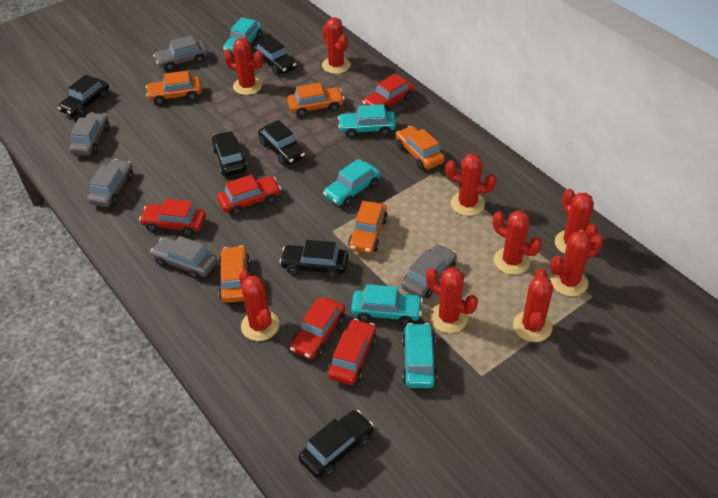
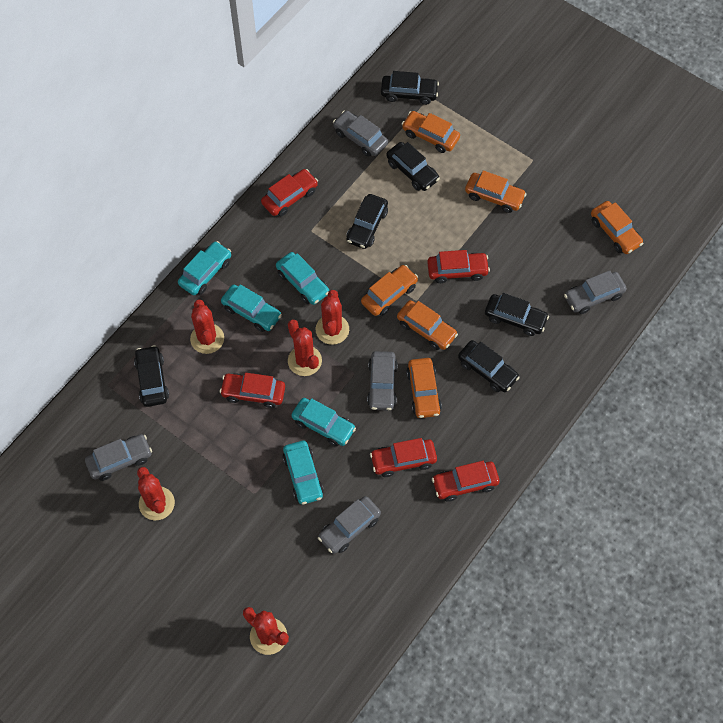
orange car: 5 -> 6
red cactus: 9 -> 5

